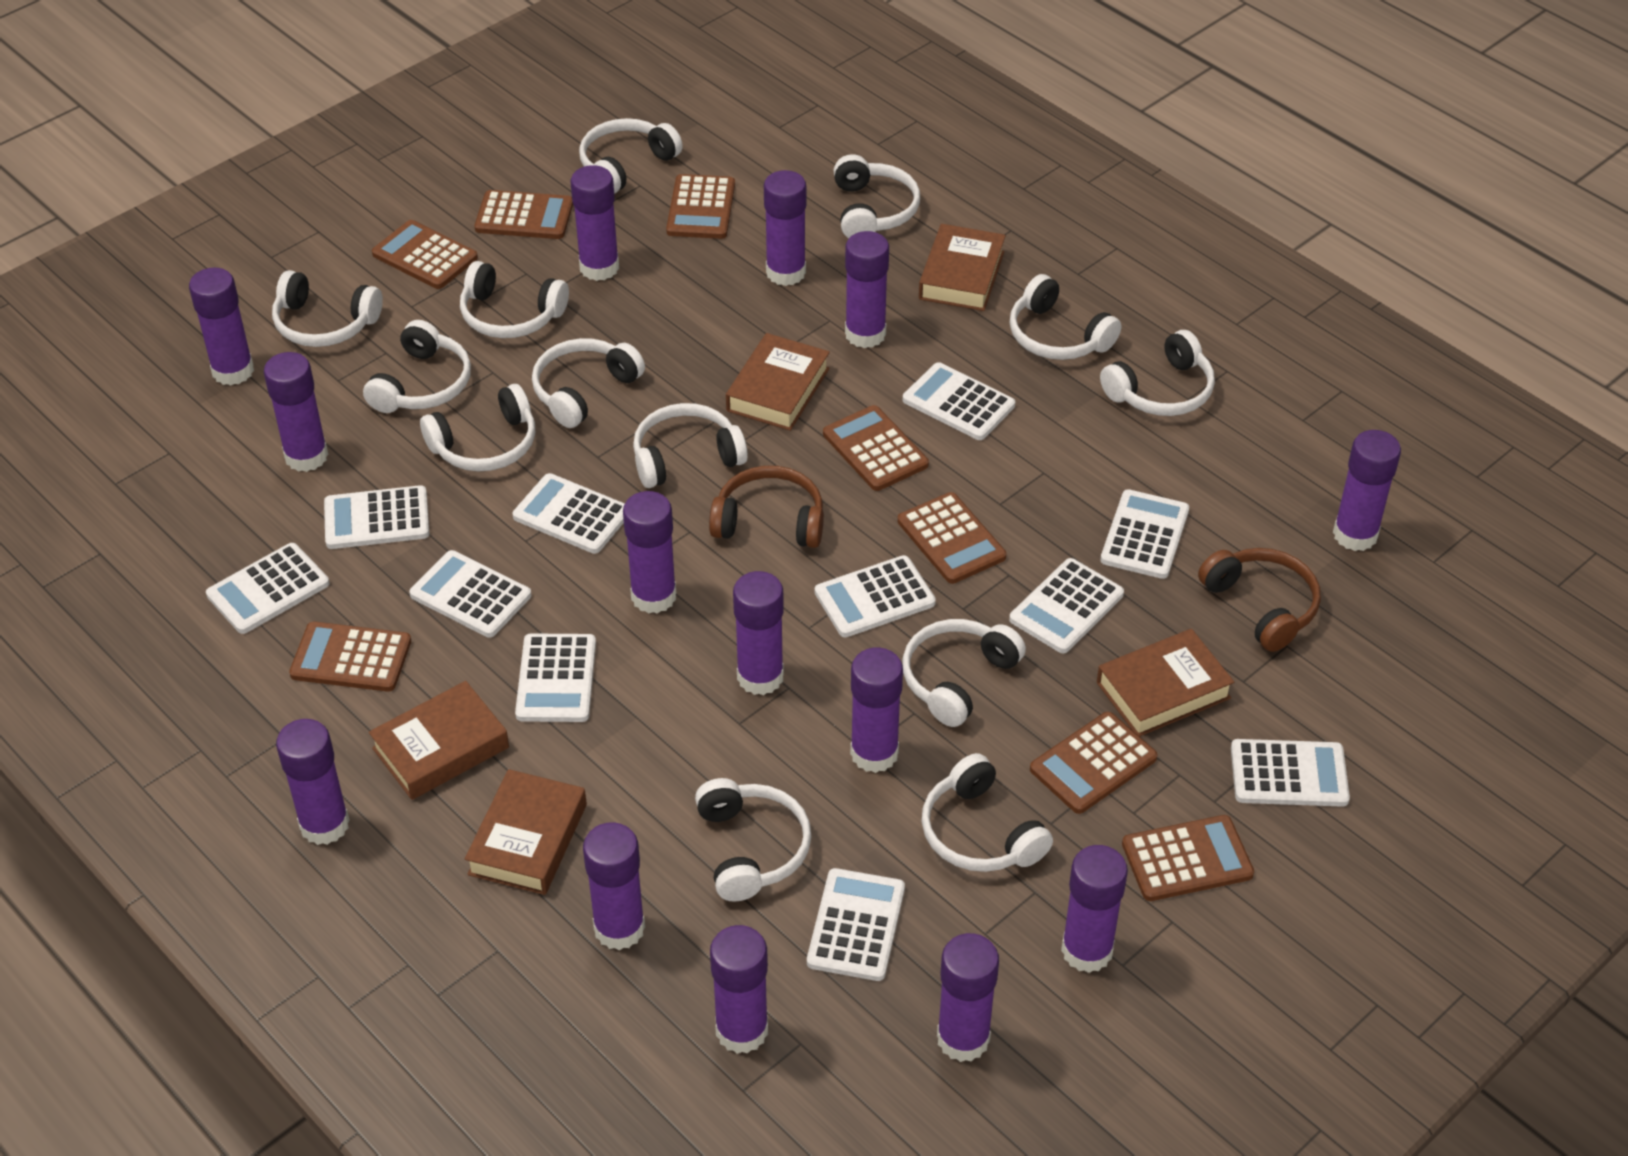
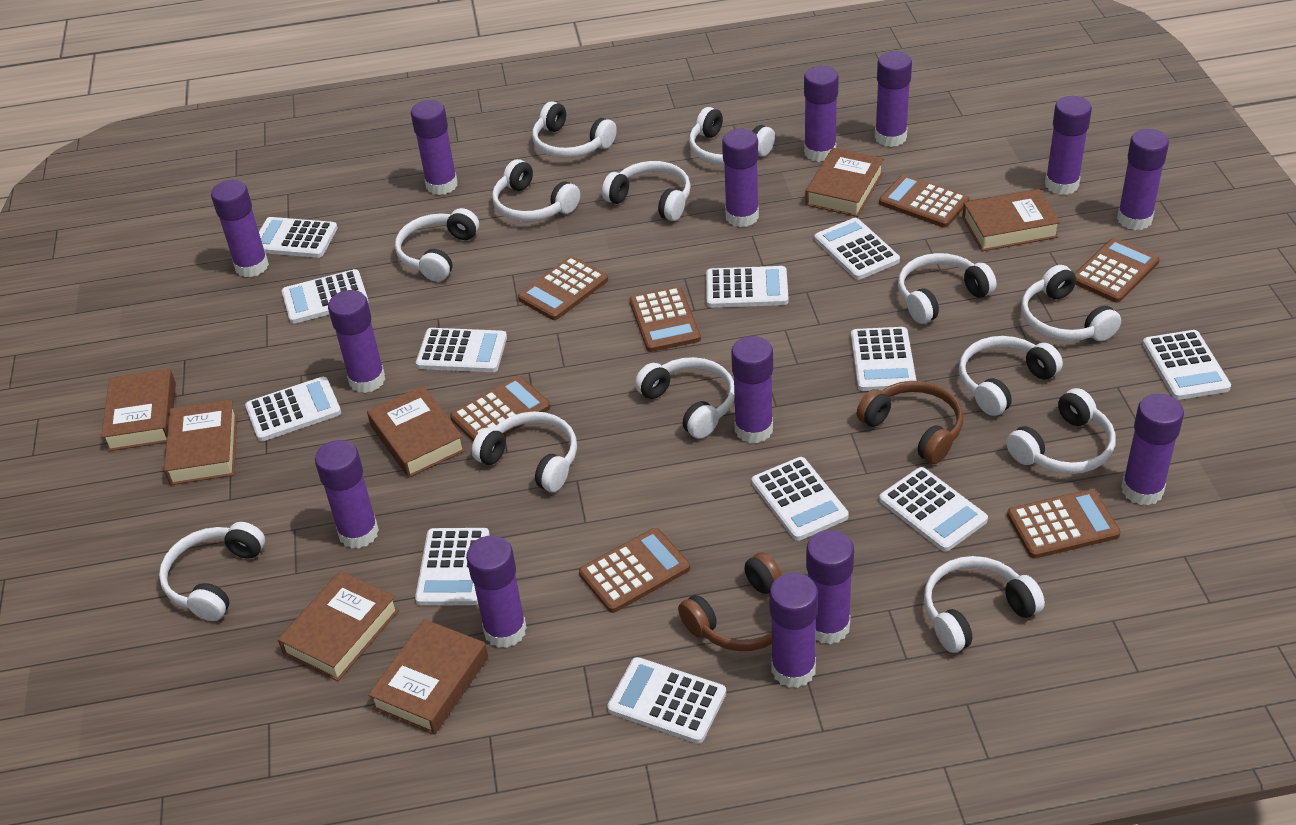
brown book: 5 -> 7
brown calculator: 8 -> 7
white calculator: 11 -> 12

